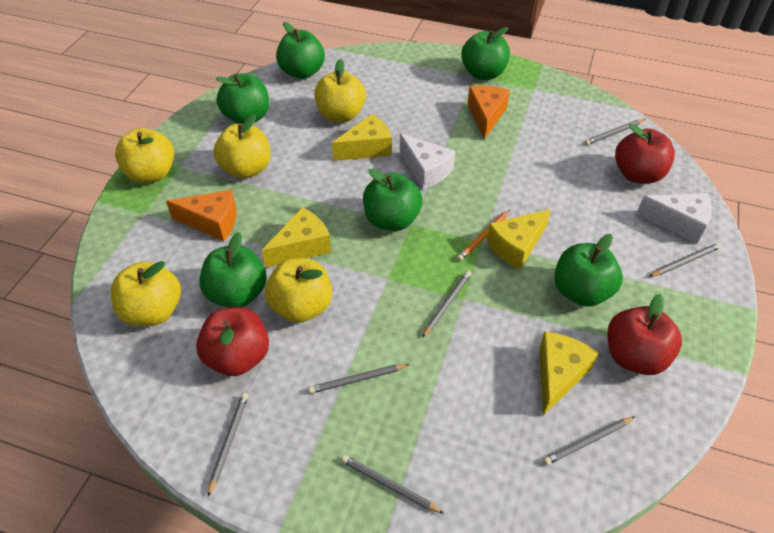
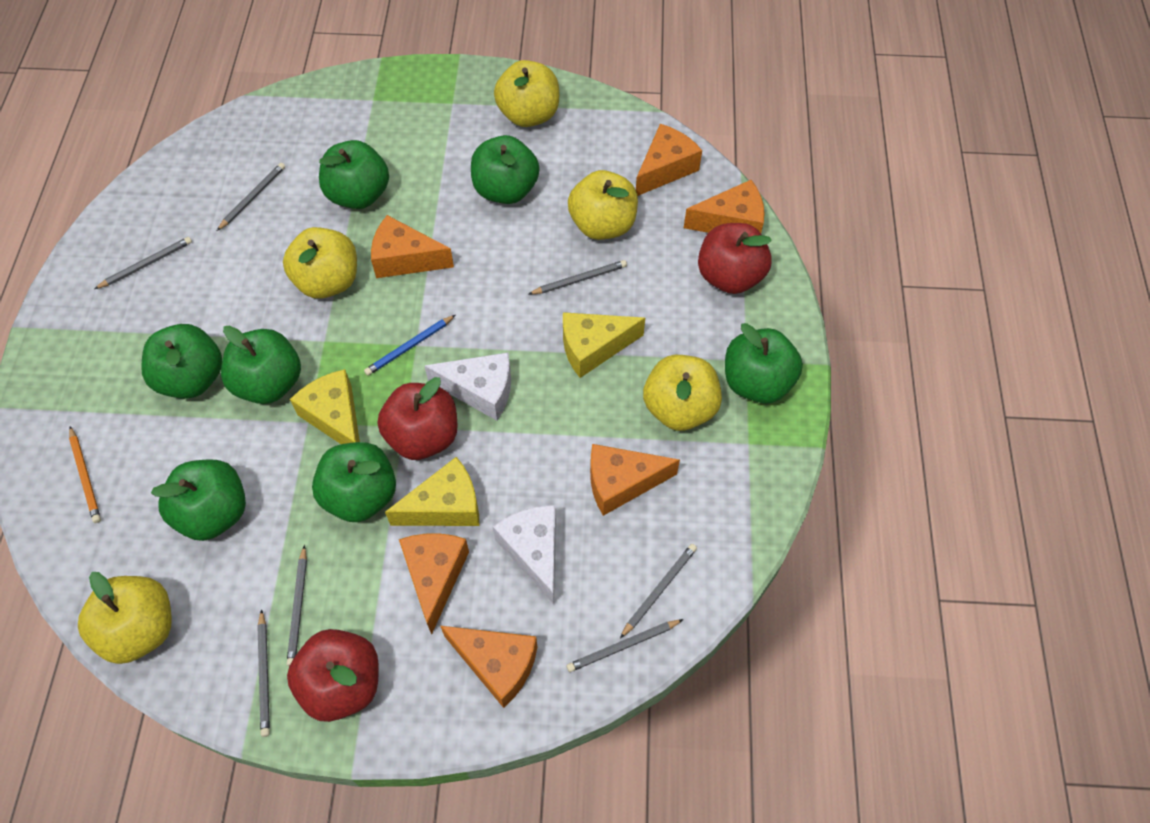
blue pencil: 0 -> 1
green apple: 6 -> 7
orange cheese: 2 -> 6
yellow cheese: 4 -> 3

